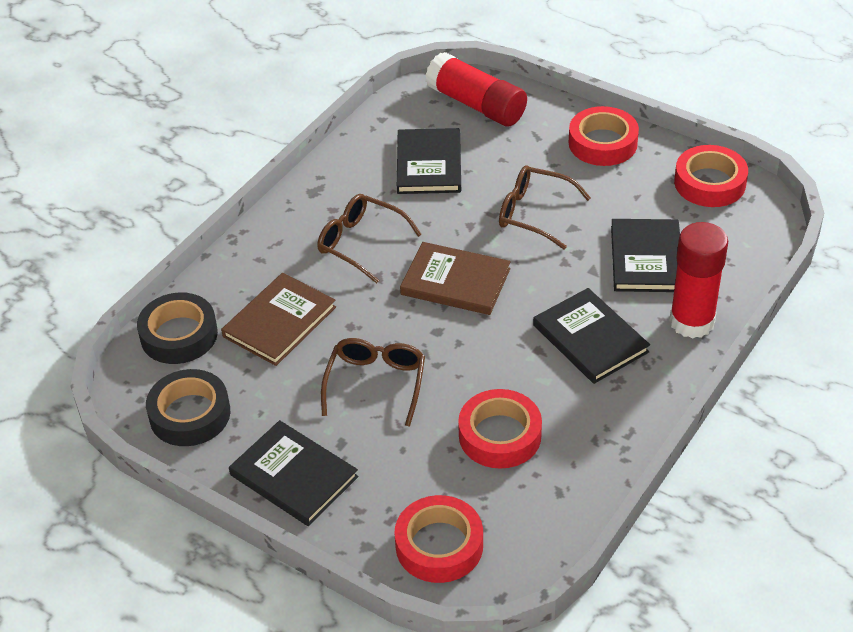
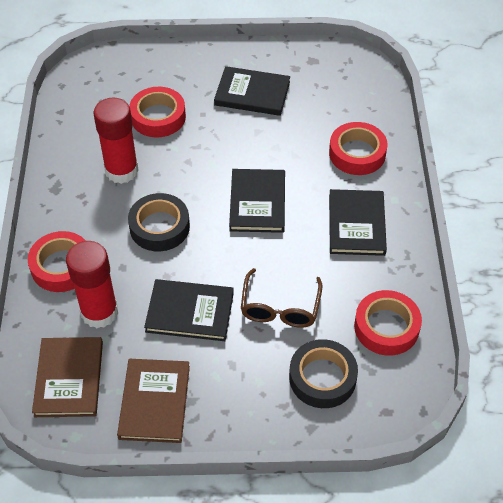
brown glasses: 3 -> 1

